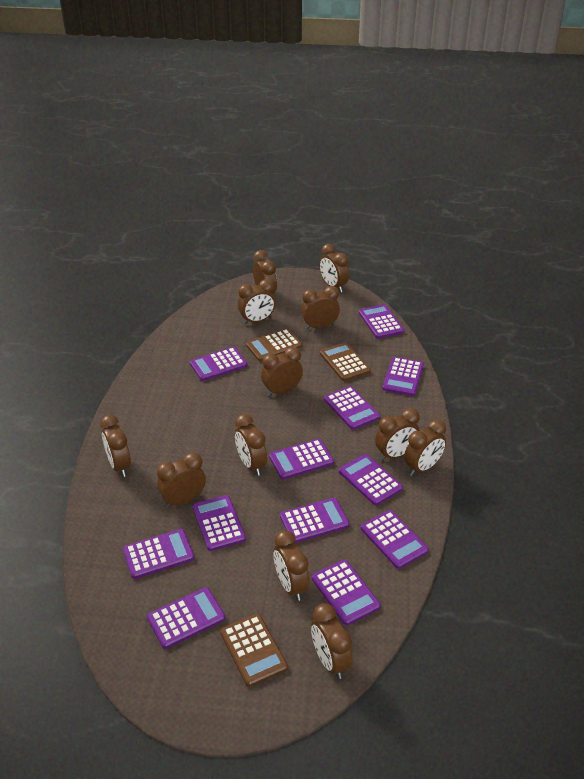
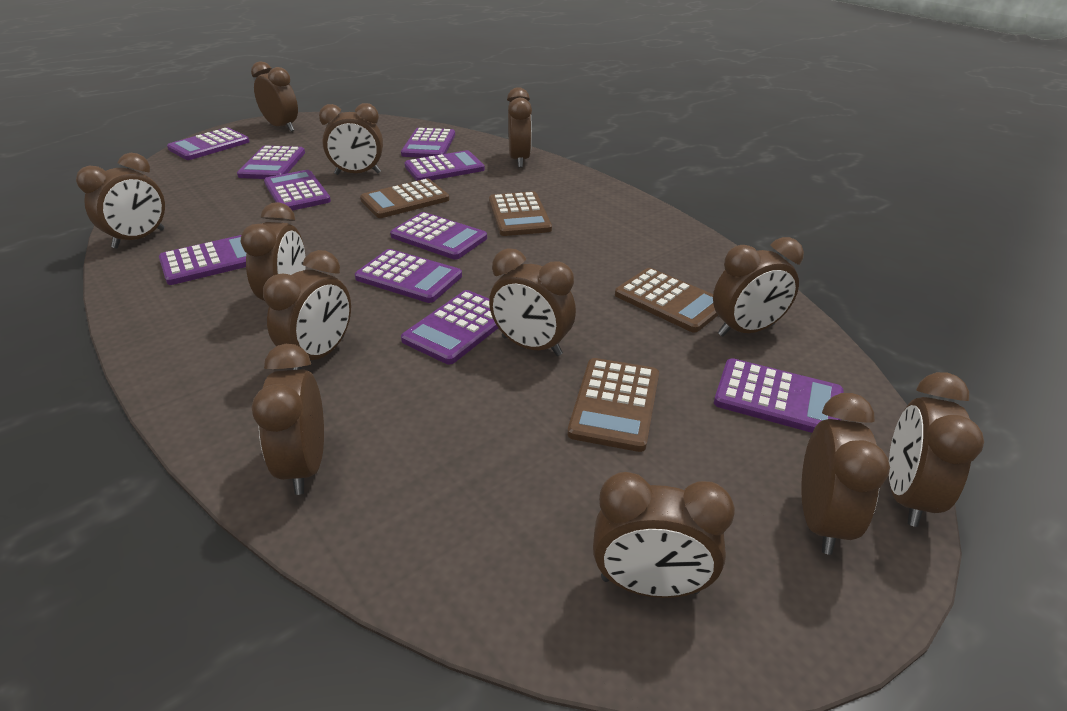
brown calculator: 3 -> 4
purple calculator: 12 -> 10

